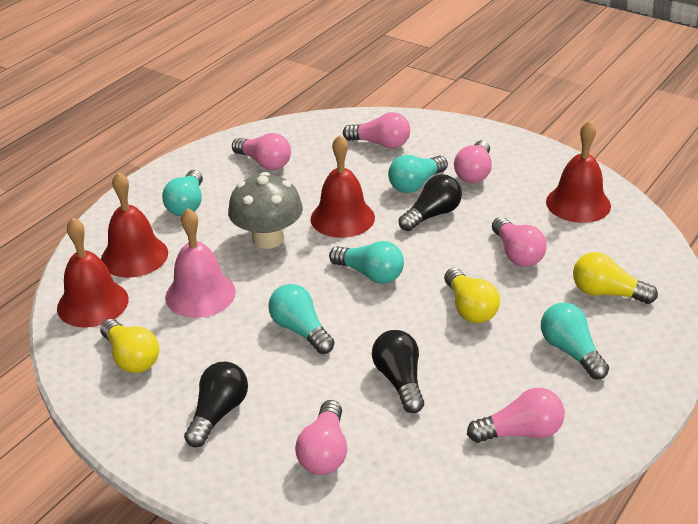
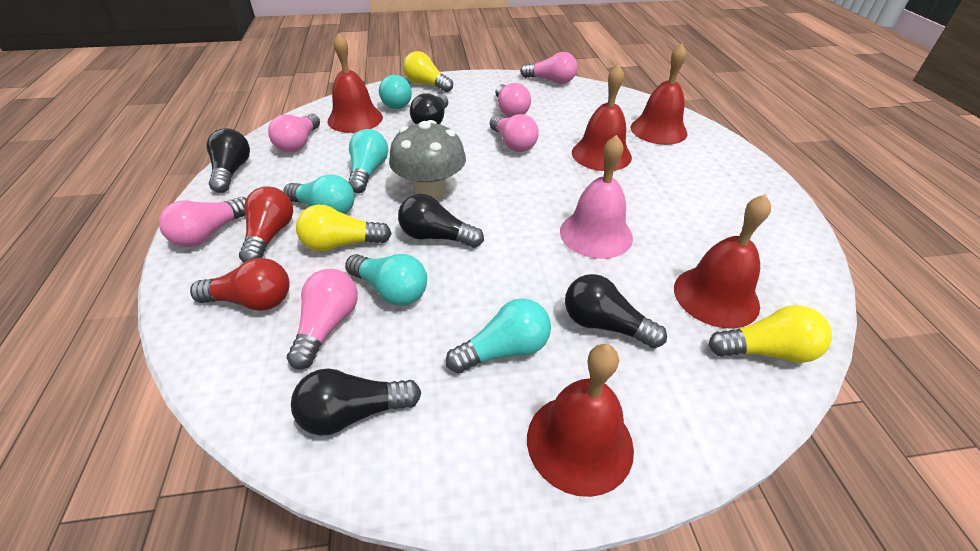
black light bulb: 3 -> 5
red bell: 4 -> 5
red light bulb: 0 -> 2

